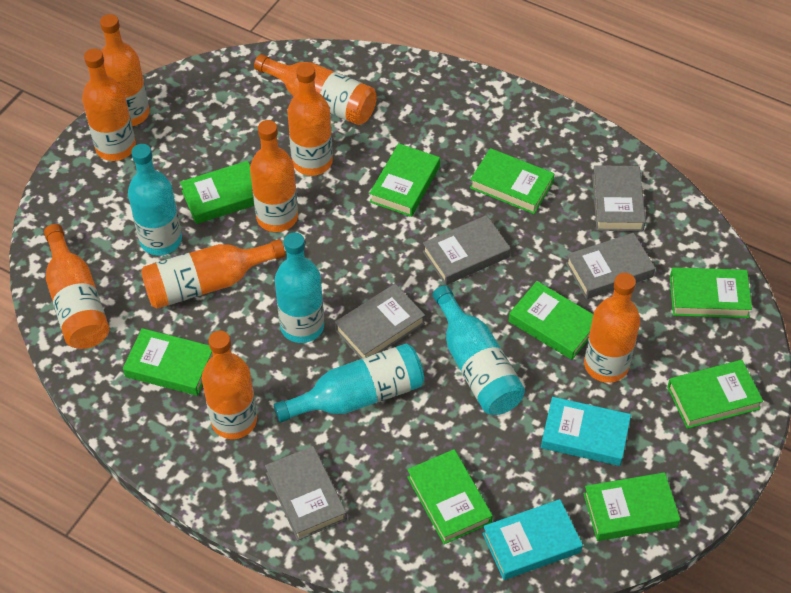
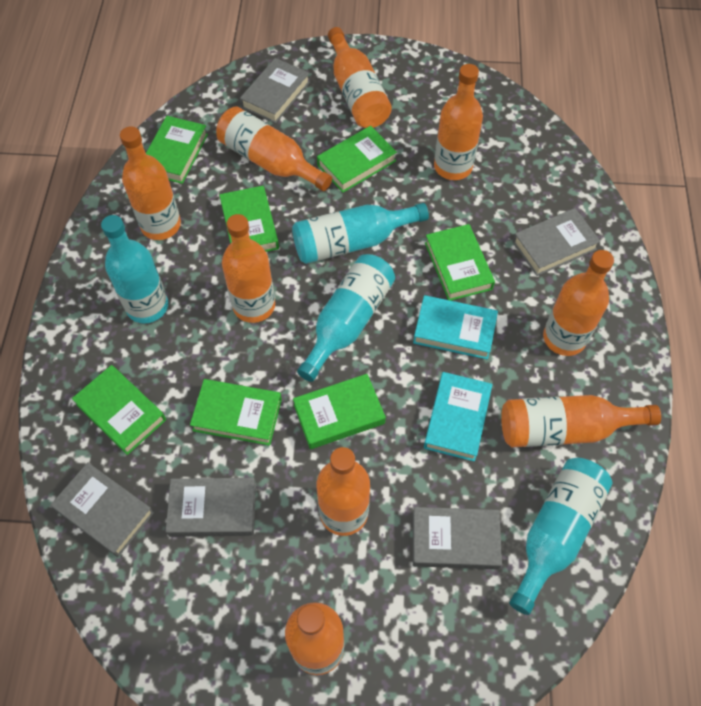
green book: 9 -> 7

